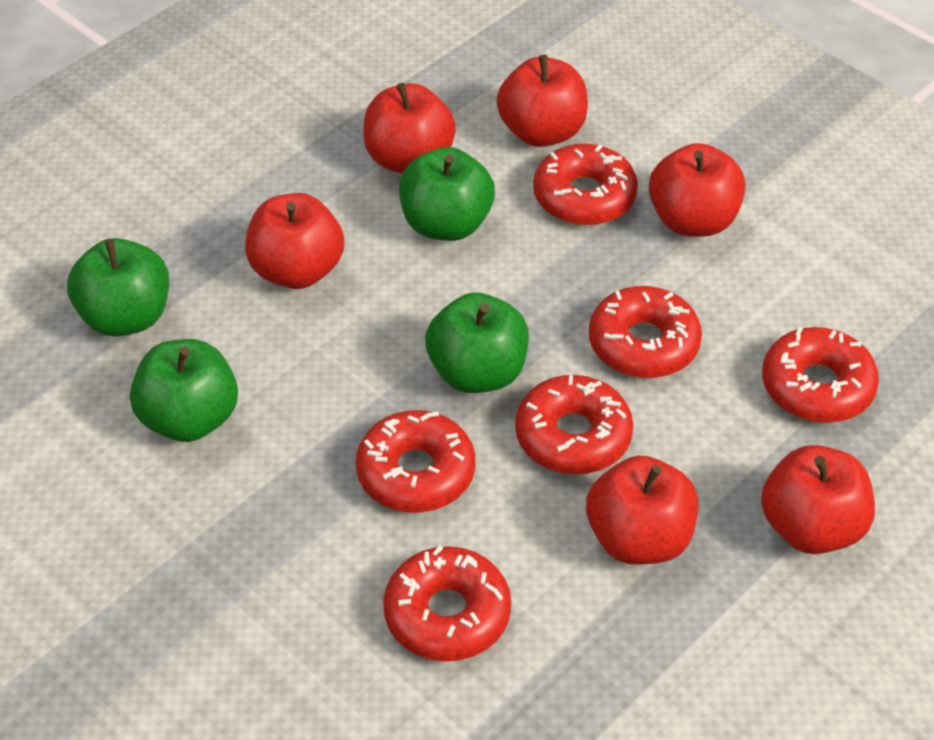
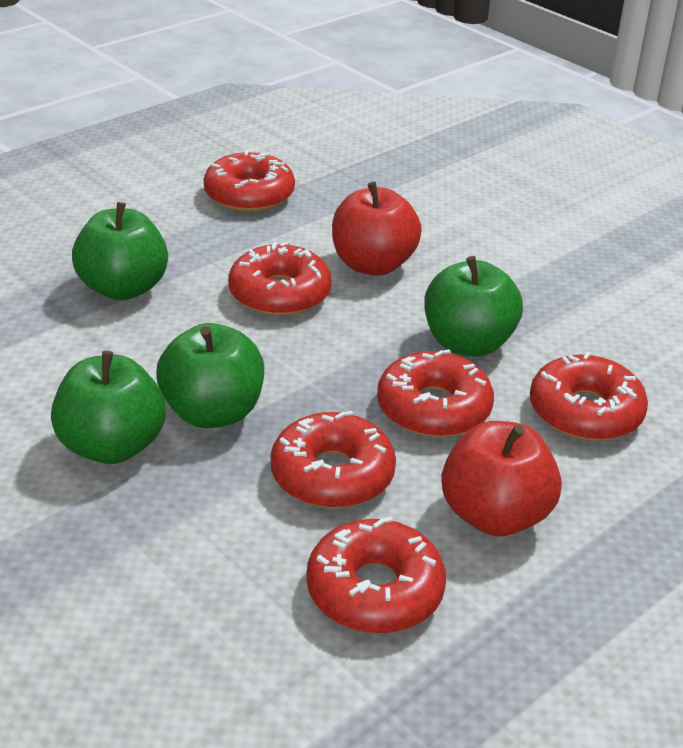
red apple: 6 -> 2

